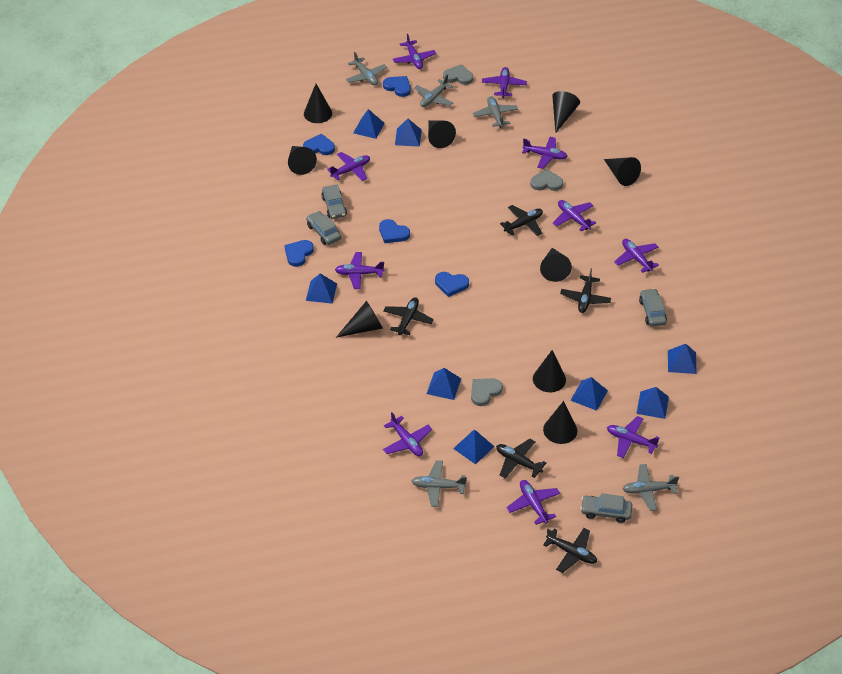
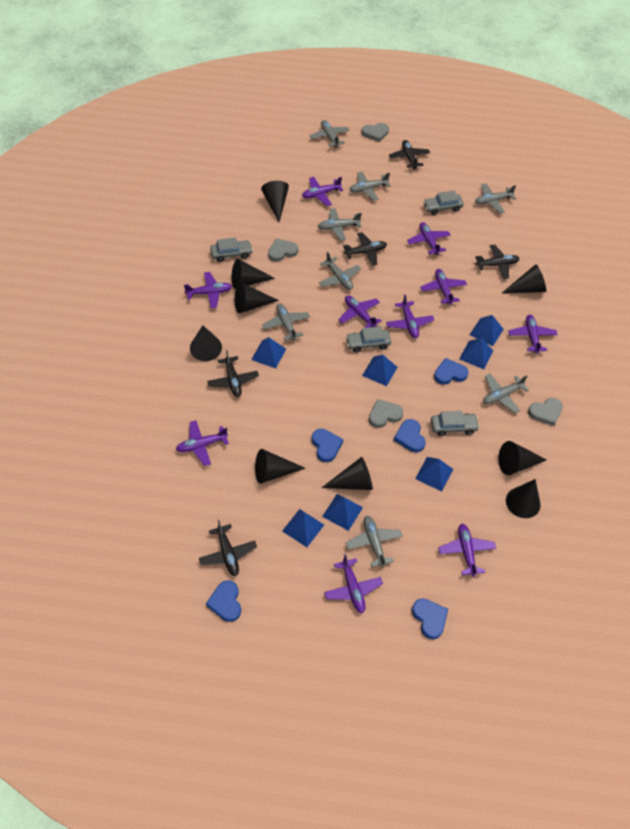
blue pyramid: 8 -> 7
grey heart: 3 -> 4
grey plane: 5 -> 8

